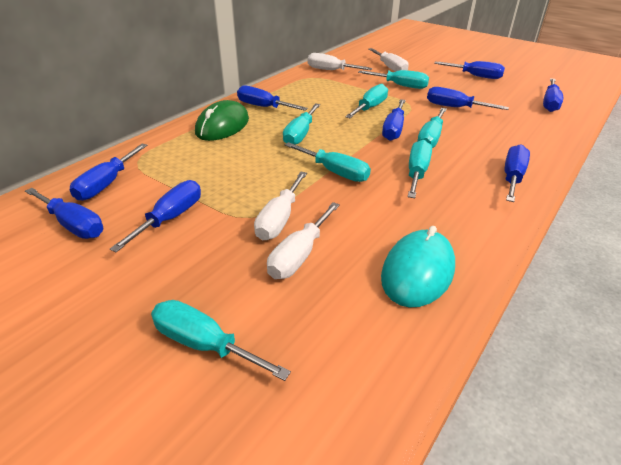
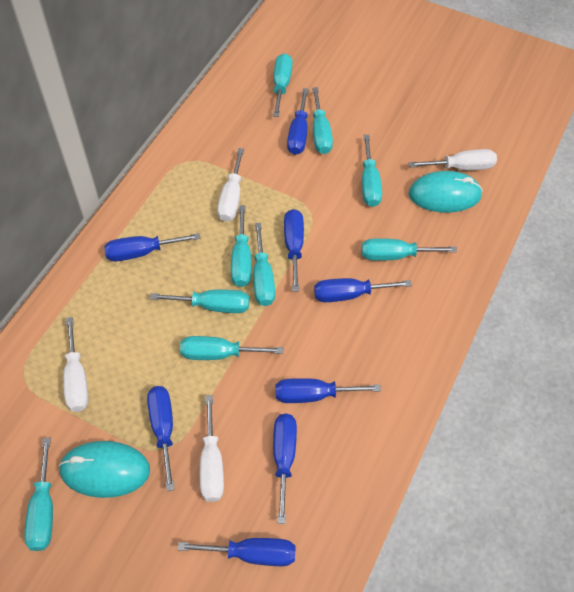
blue screwdriver: 9 -> 8
green mouse: 1 -> 0
turquoise mouse: 1 -> 2
turquoise screwdriver: 7 -> 9

